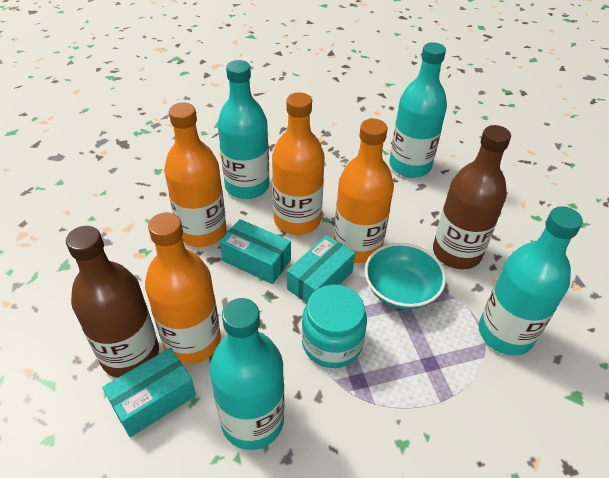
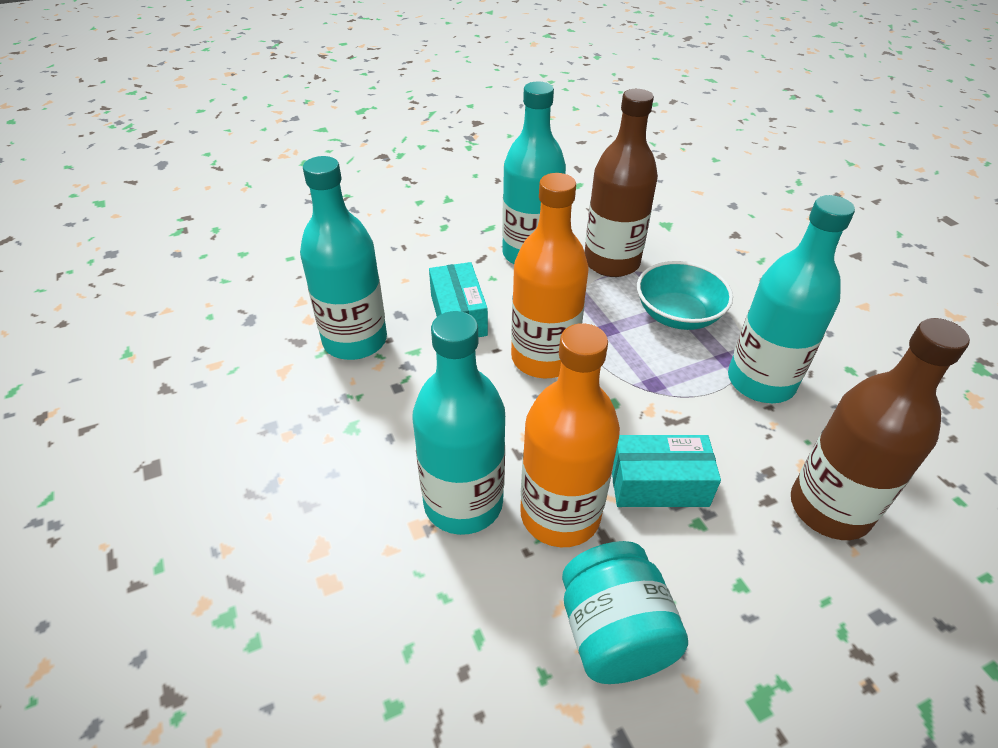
orange bottle: 4 -> 2
turquoise box: 3 -> 2

